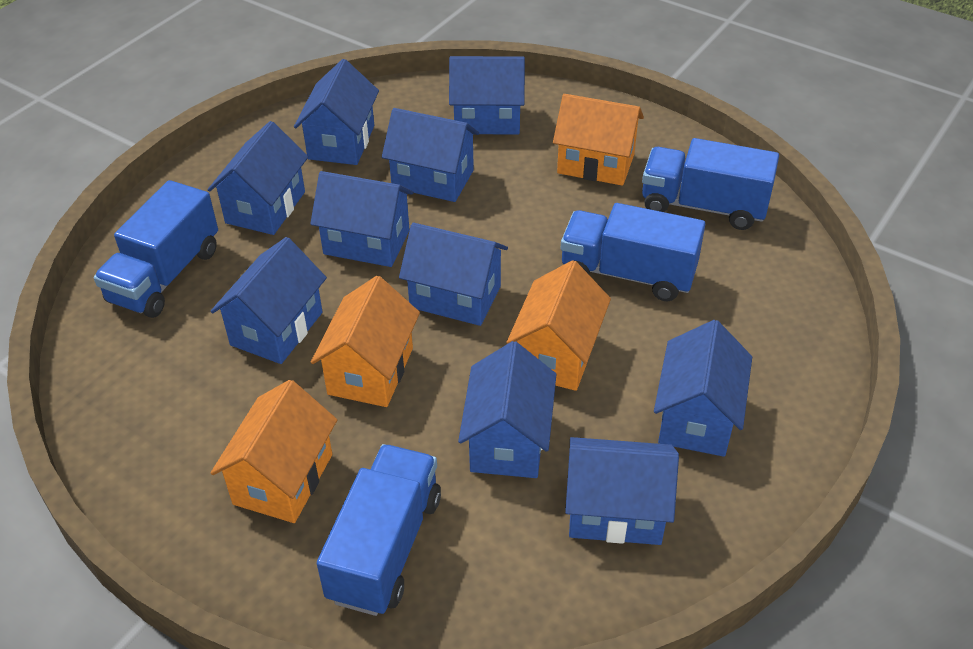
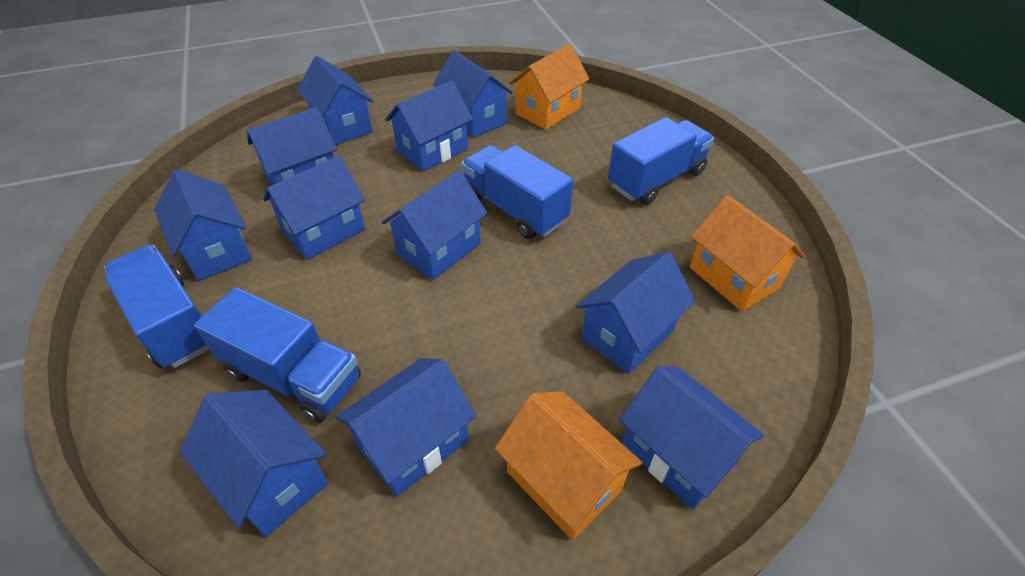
blue house: 10 -> 11
orange house: 4 -> 3

